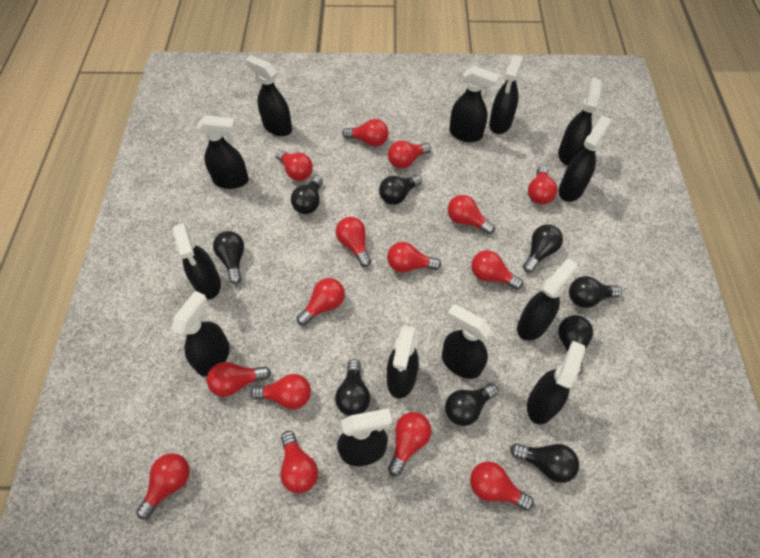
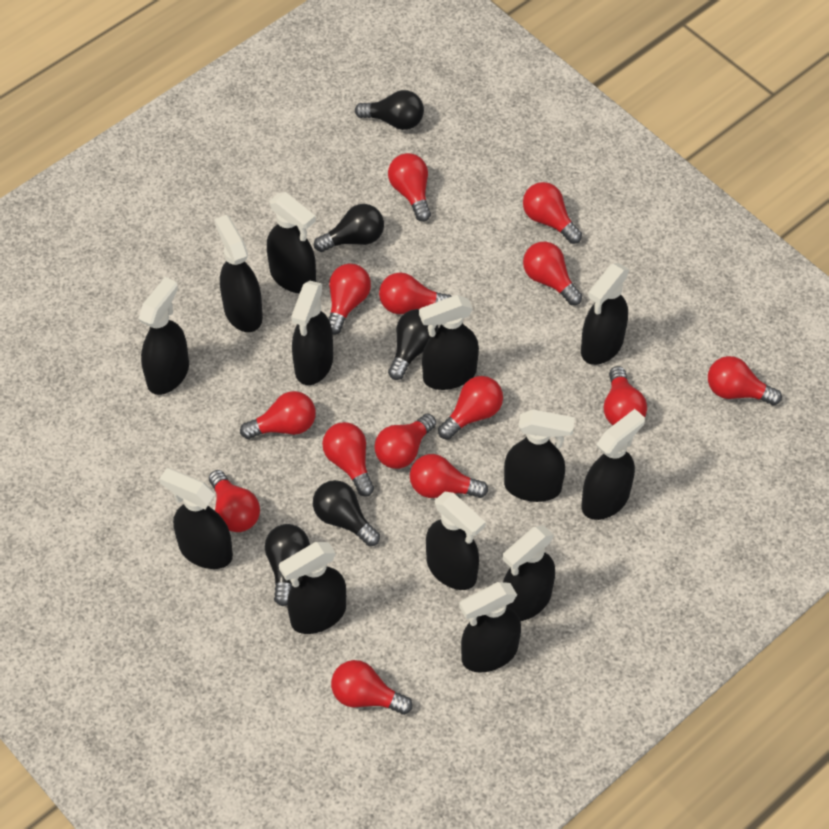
black light bulb: 9 -> 5
red light bulb: 15 -> 14

